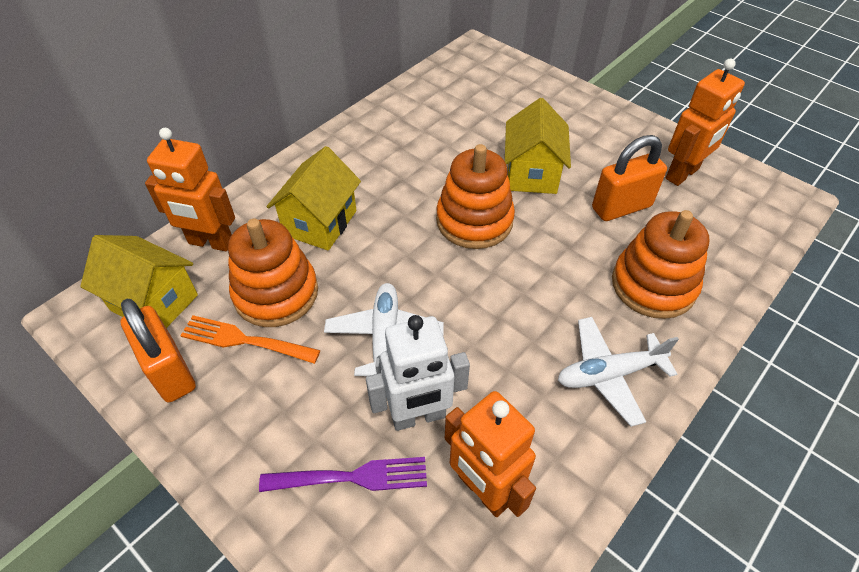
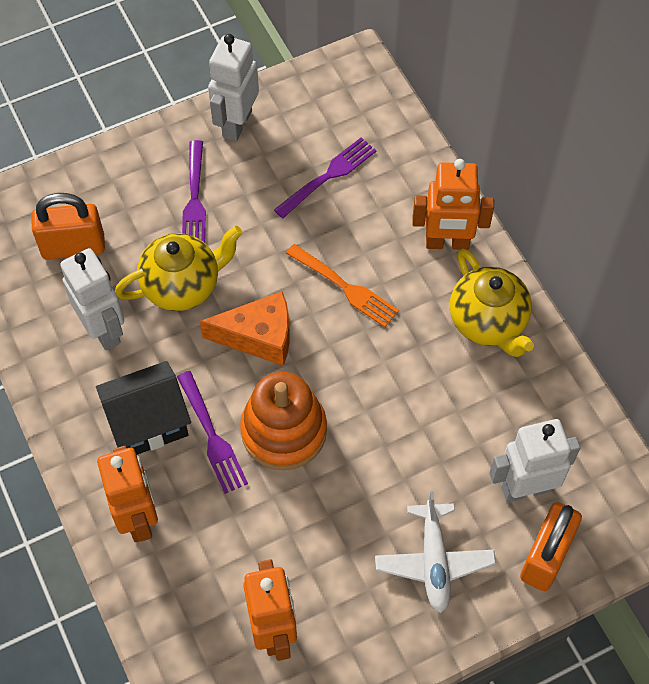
black house: 0 -> 1
orange cheese: 0 -> 1
orange stacking toy: 3 -> 1
purple fork: 1 -> 3
white plane: 2 -> 1
white robot: 1 -> 3
yellow house: 3 -> 0
yellow teapot: 0 -> 2

